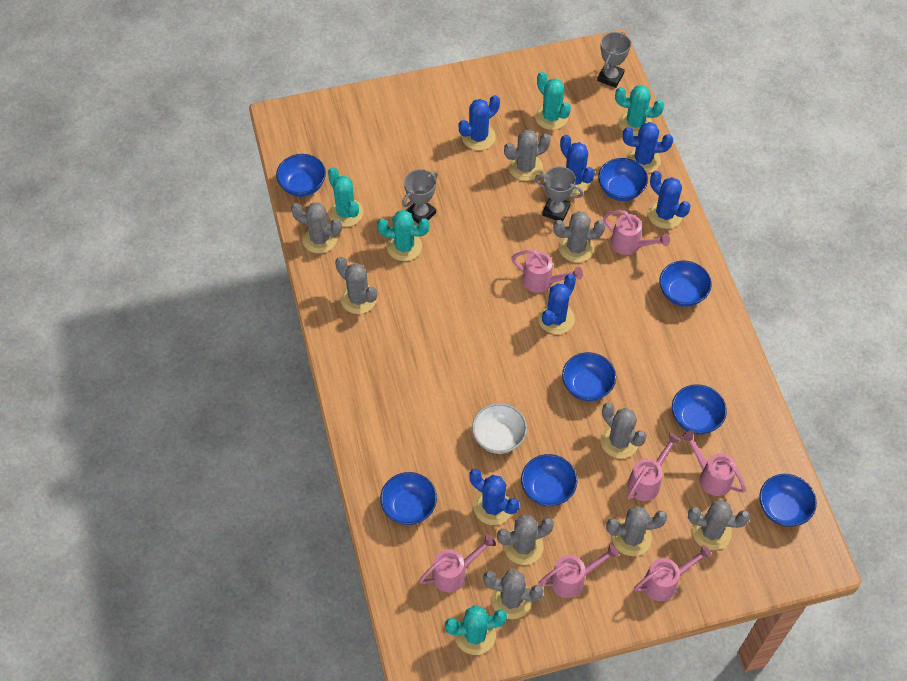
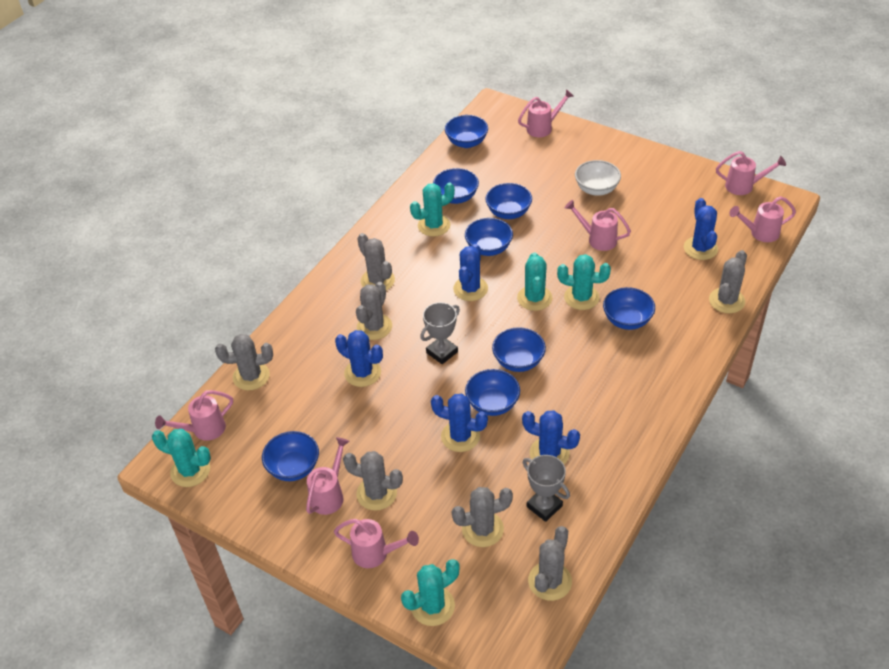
blue cactus: 6 -> 5
grey cactus: 9 -> 7
grey trophy: 3 -> 2

